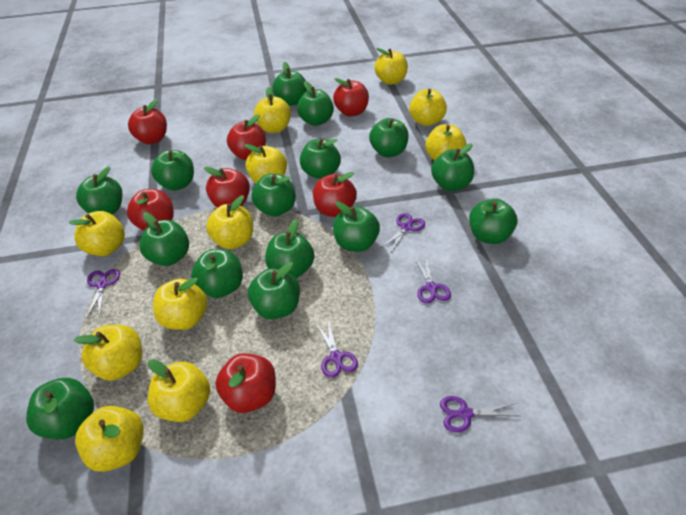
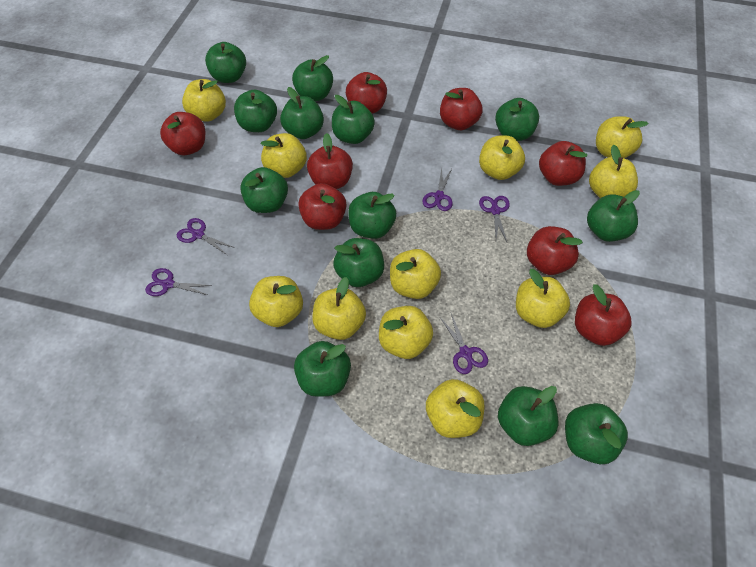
green apple: 15 -> 13
red apple: 7 -> 8

